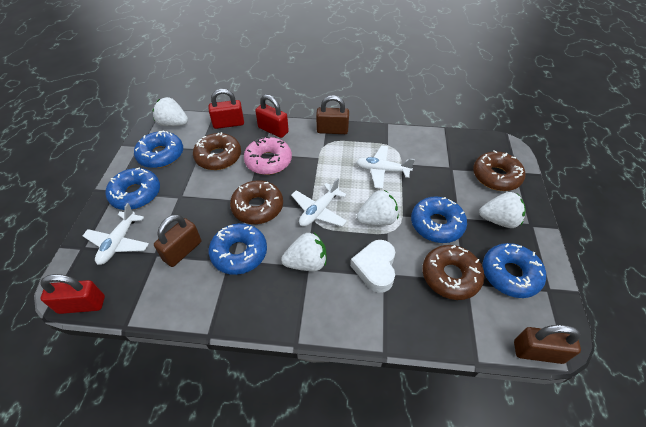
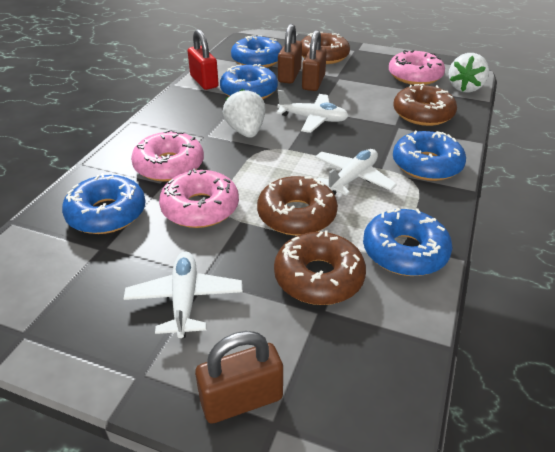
pink donut: 1 -> 3
red padlock: 3 -> 1
white heart: 1 -> 0
white strawberry: 4 -> 2

